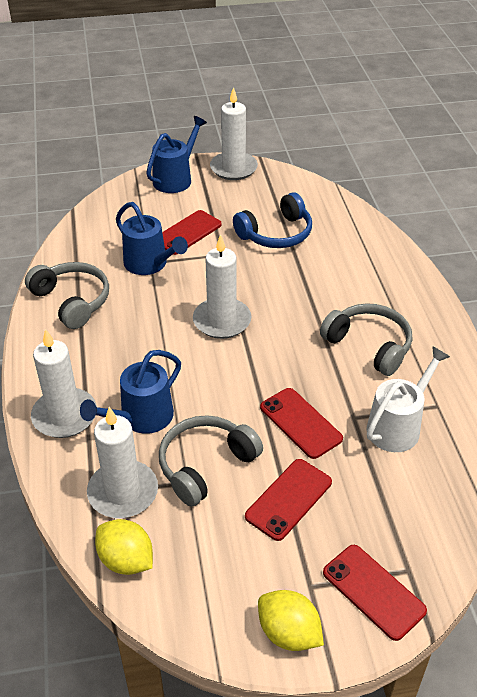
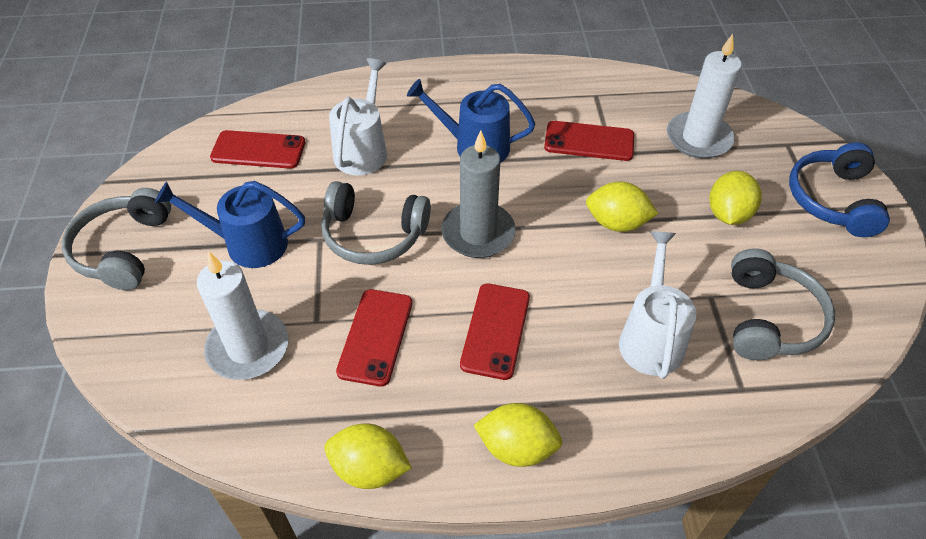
blue watering can: 3 -> 2
grey candle: 0 -> 1
white candle: 4 -> 2
white watering can: 1 -> 2
yellow lemon: 2 -> 4

